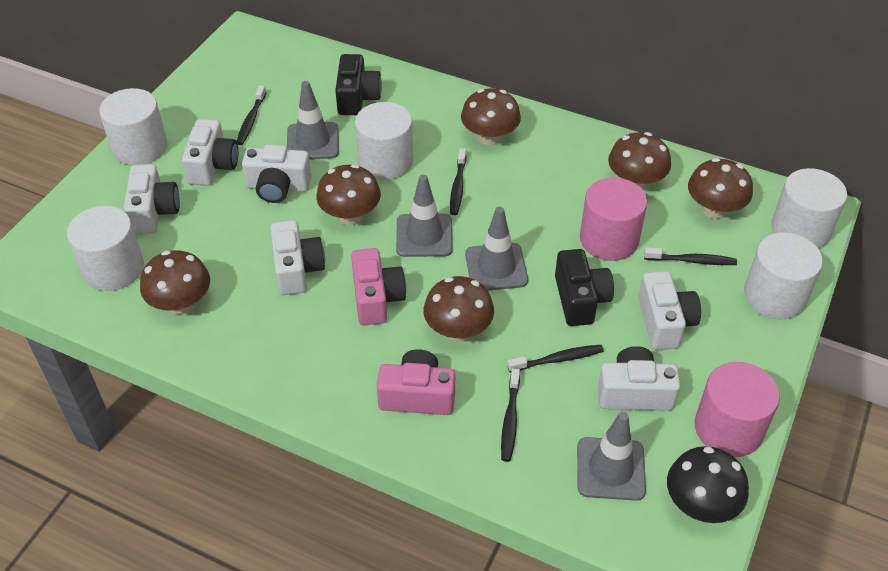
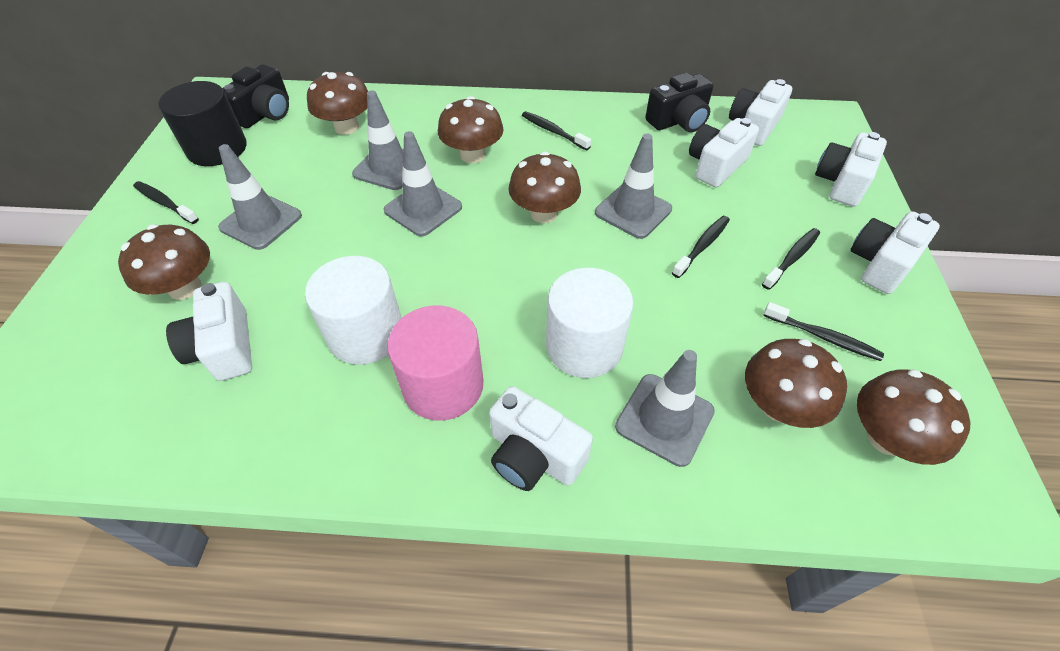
black cylinder: 0 -> 1
black mushroom: 1 -> 0
grey traffic cone: 4 -> 5
pink camera: 2 -> 0
pink cylinder: 2 -> 1
white cylinder: 5 -> 2

